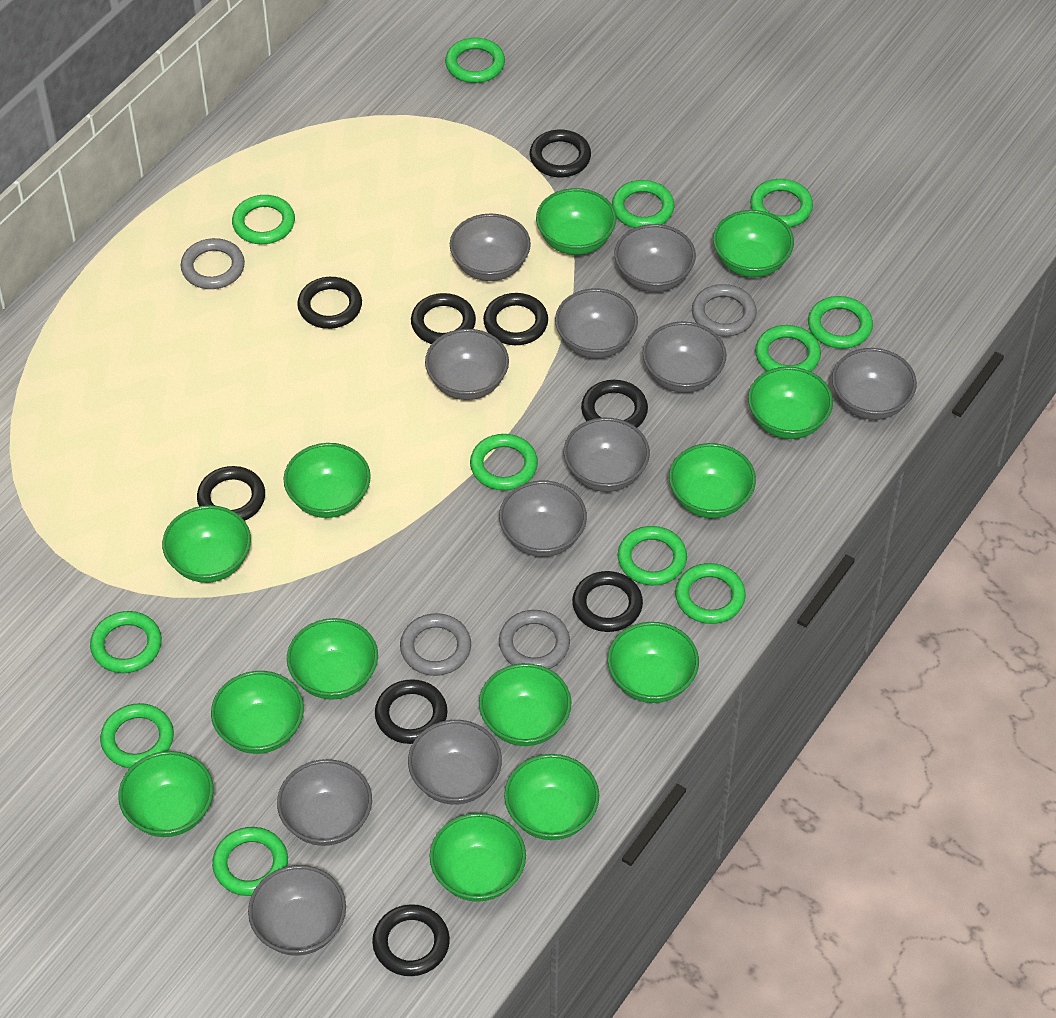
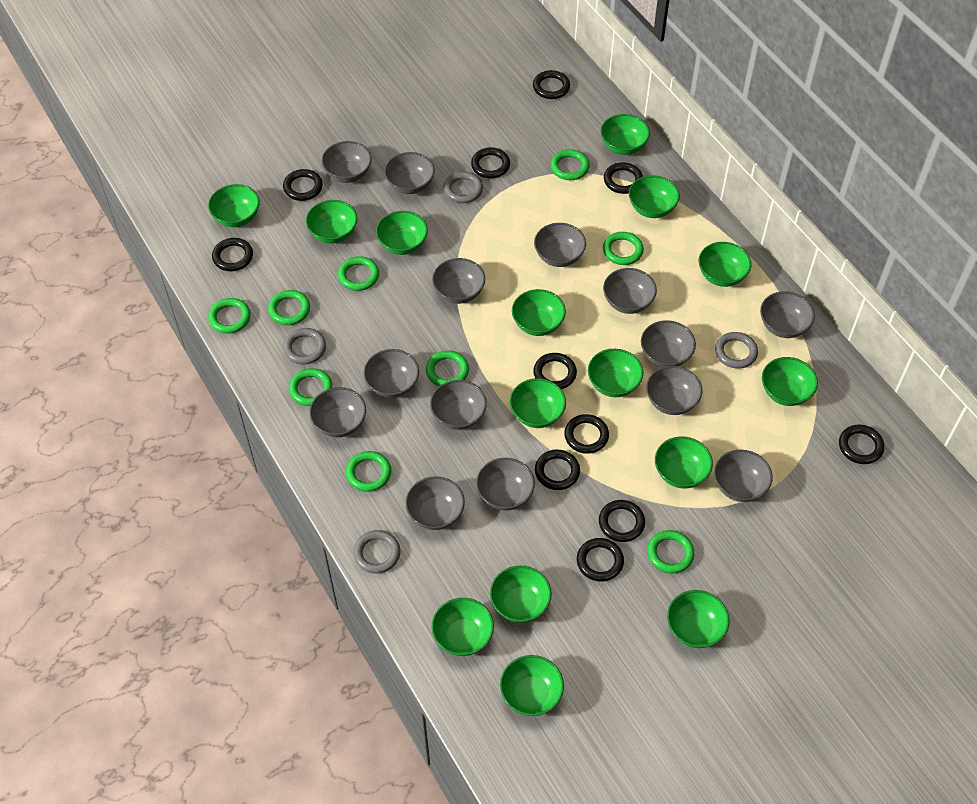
black ring: 9 -> 11
green bowl: 13 -> 15
green ring: 12 -> 9
grey bowl: 11 -> 14

